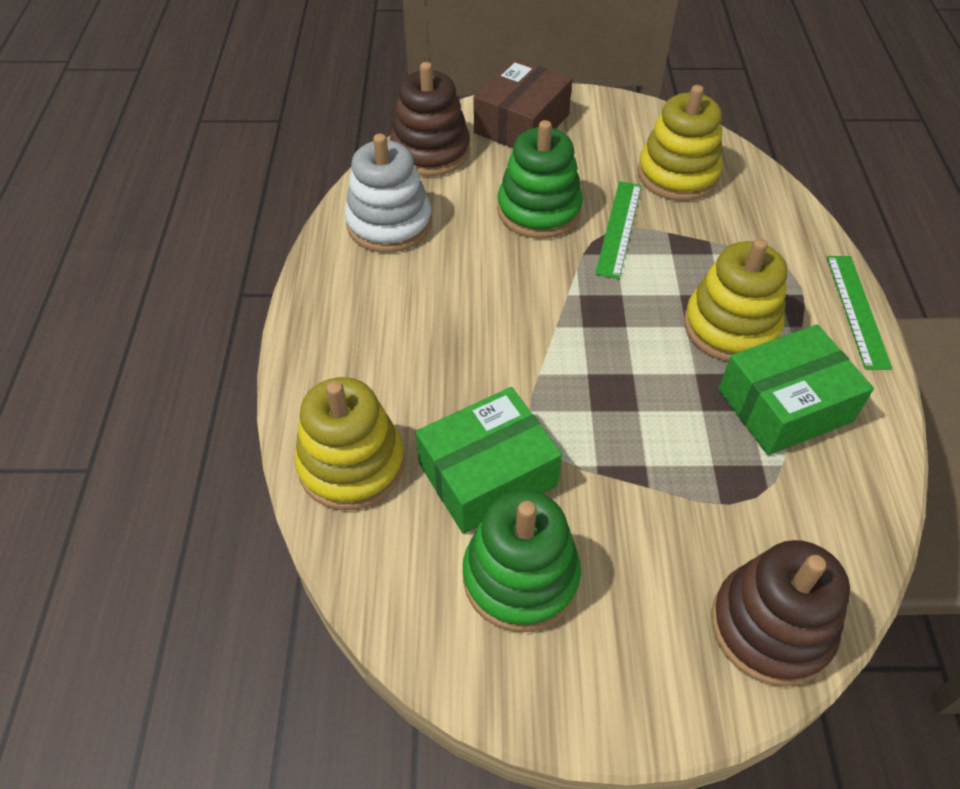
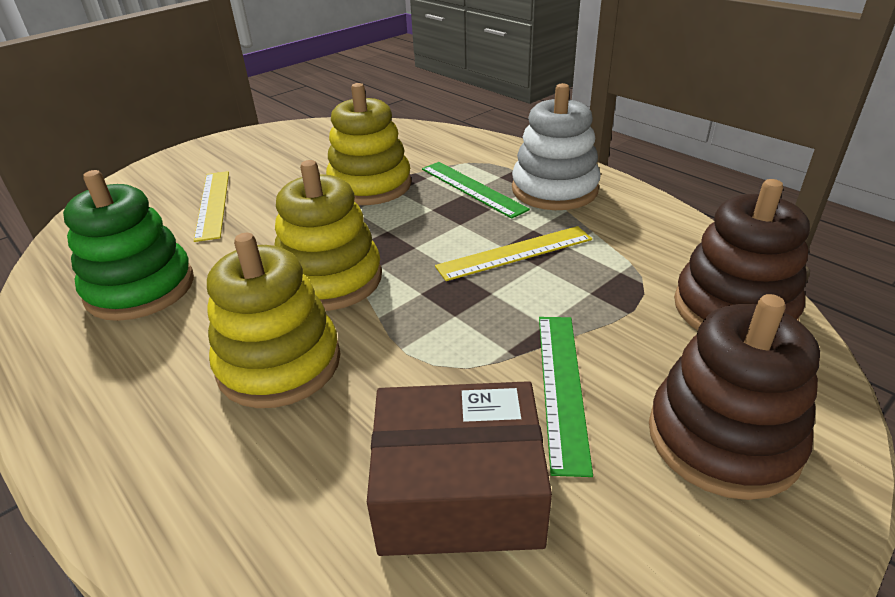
green box: 2 -> 0
green stacking toy: 2 -> 1
yellow ruler: 0 -> 2

